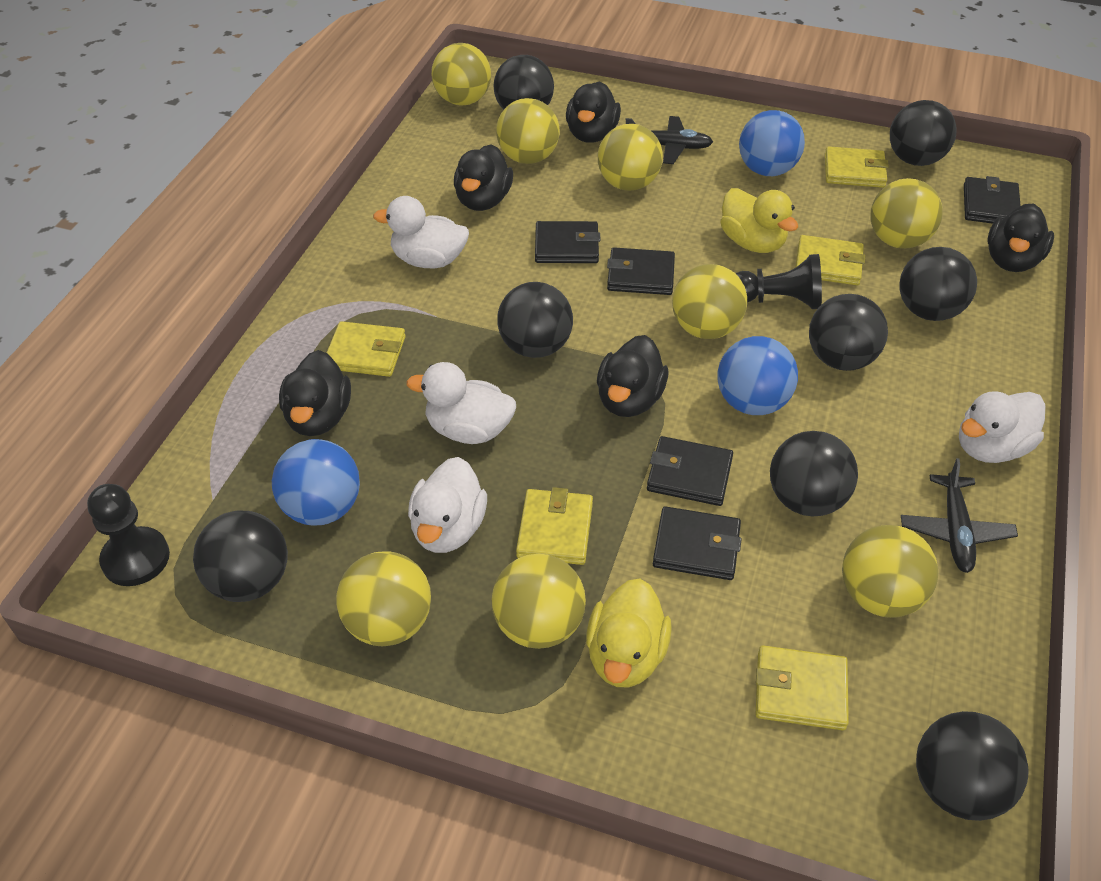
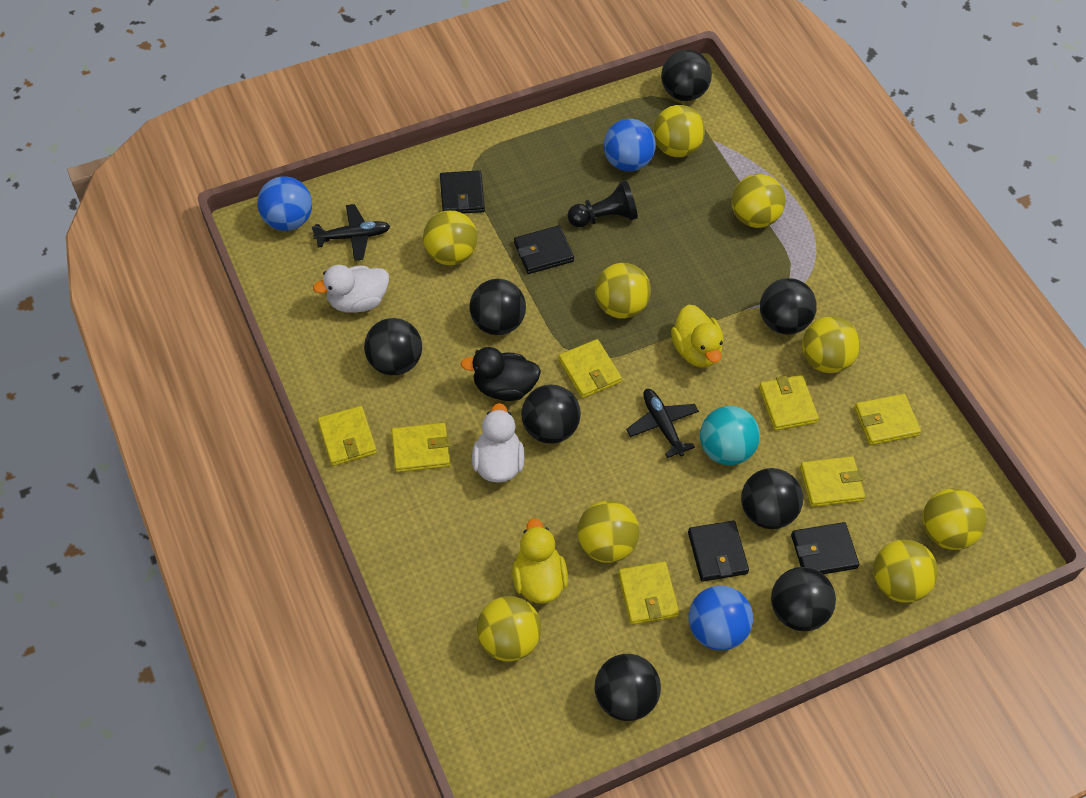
black duck: 5 -> 1
black pawn: 2 -> 1
black wallet: 5 -> 4
turquoise ball: 0 -> 1
white duck: 4 -> 2
yellow ball: 8 -> 9
yellow wallet: 5 -> 7

